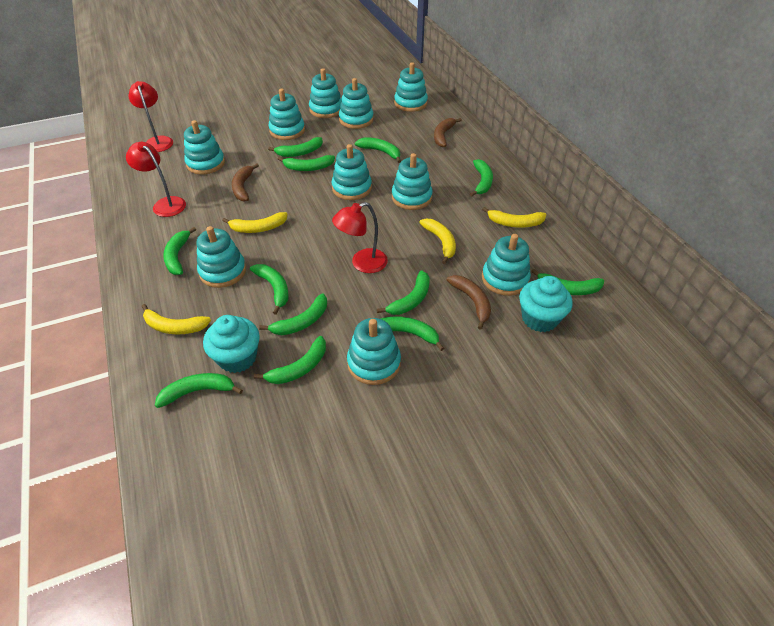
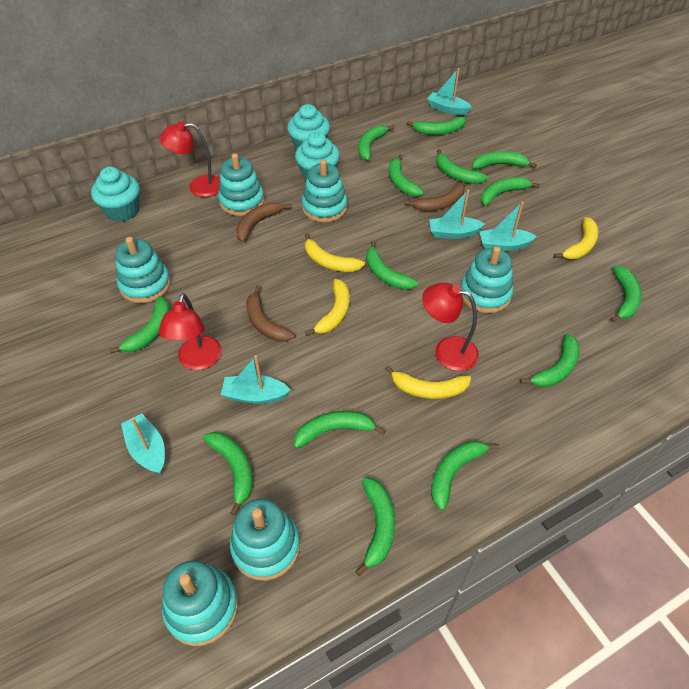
green banana: 12 -> 14
turquoise boat: 0 -> 5
turquoise cupcake: 2 -> 3
turquoise stacking toy: 10 -> 6

